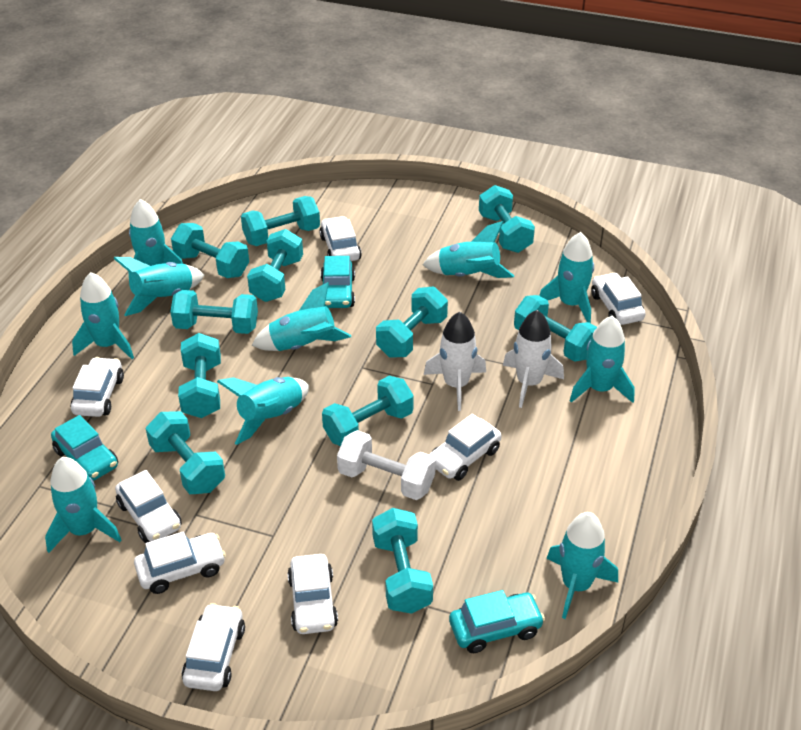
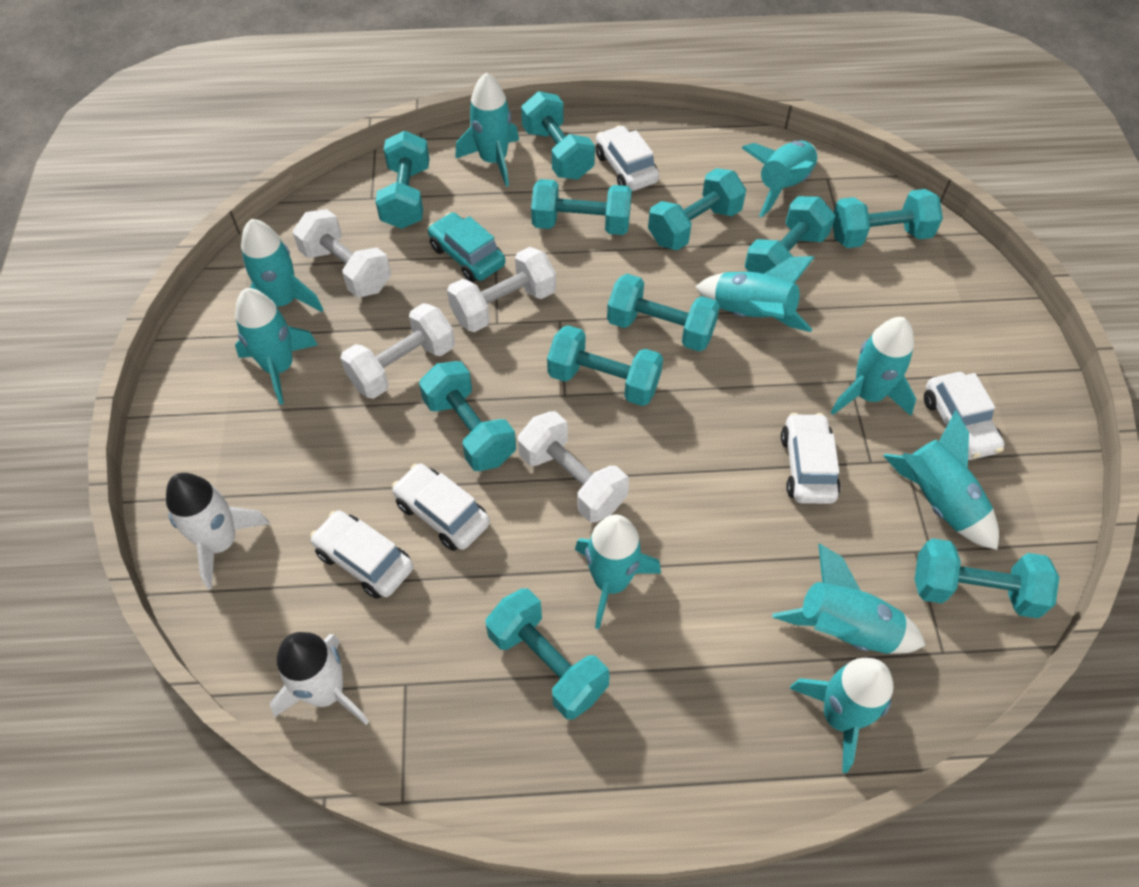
turquoise car: 3 -> 1
white car: 8 -> 5
white dumbbell: 1 -> 4

